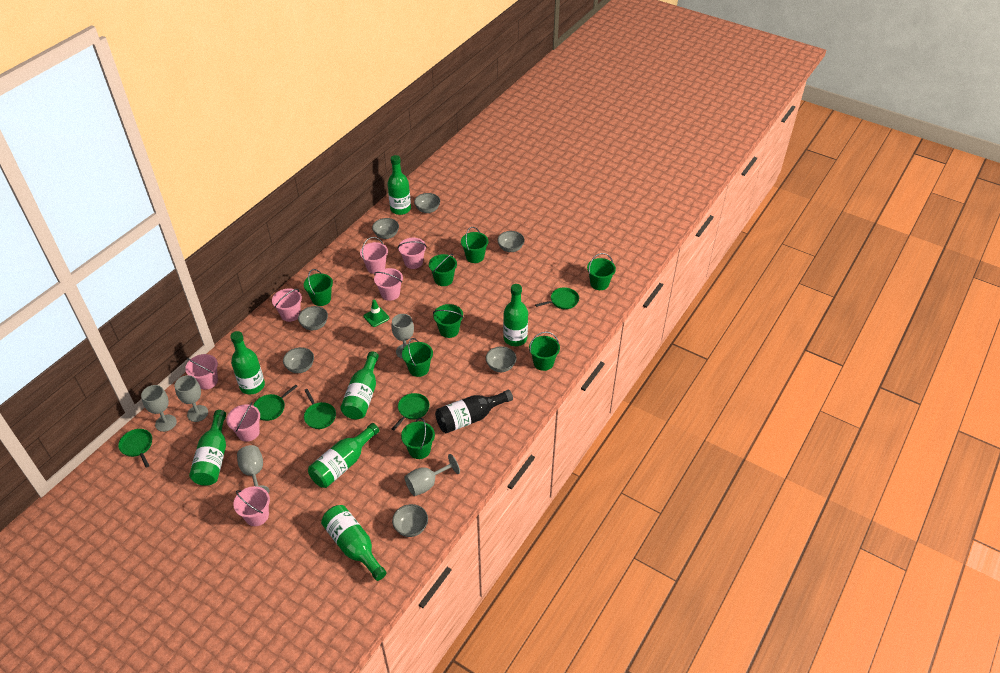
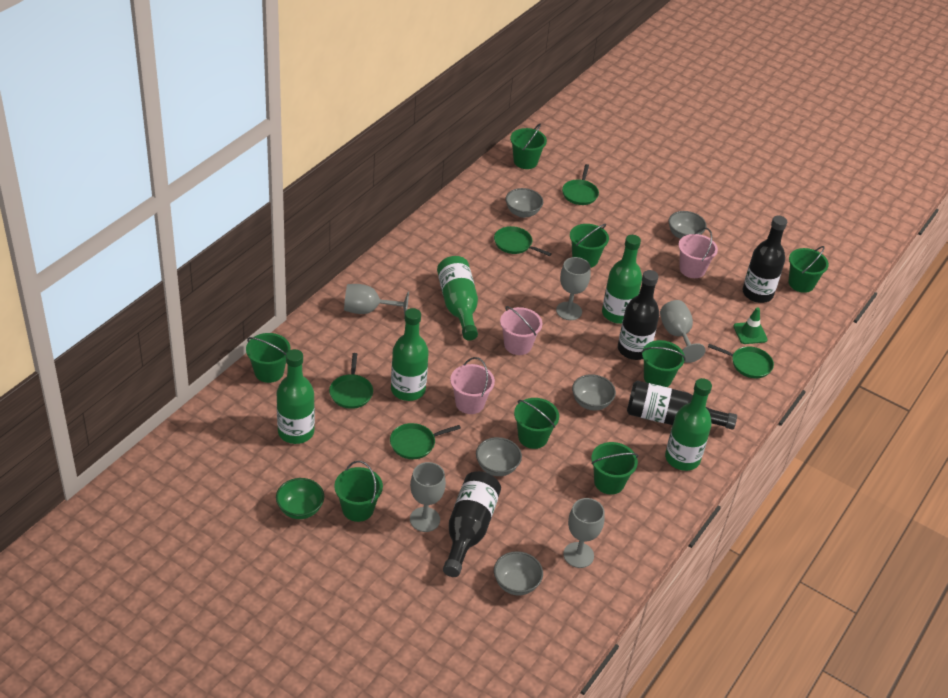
black bottle: 1 -> 4
green bottle: 7 -> 5
green bowl: 0 -> 1
grey bowl: 7 -> 5
pink bucket: 7 -> 3

